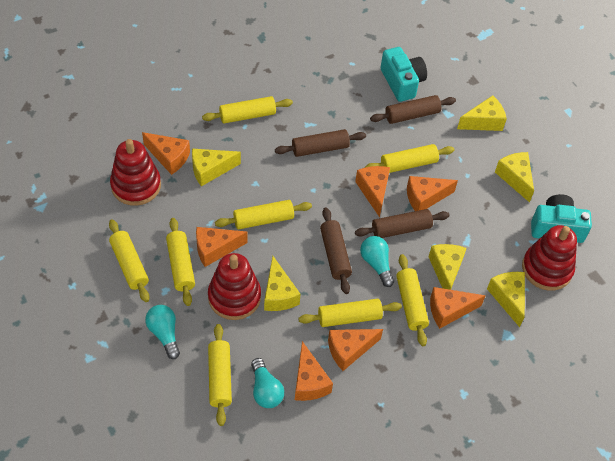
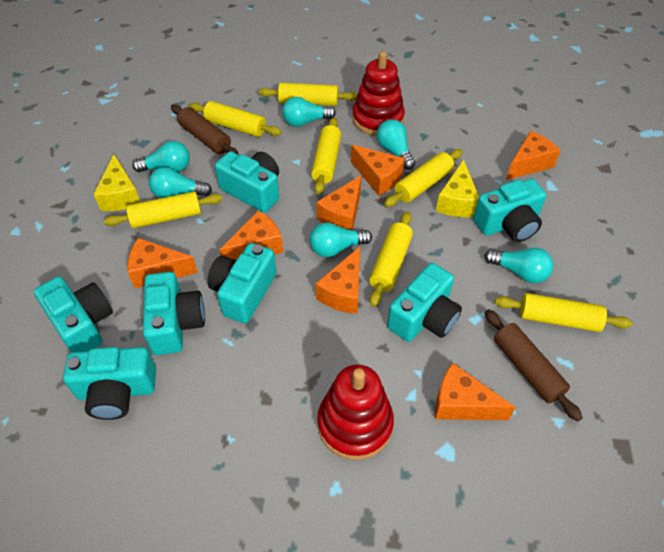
brown rolling pin: 4 -> 2
red stacking toy: 3 -> 2
turquoise camera: 2 -> 7
turquoise light bulb: 3 -> 6
yellow cheese: 6 -> 2
yellow rolling pin: 8 -> 7

